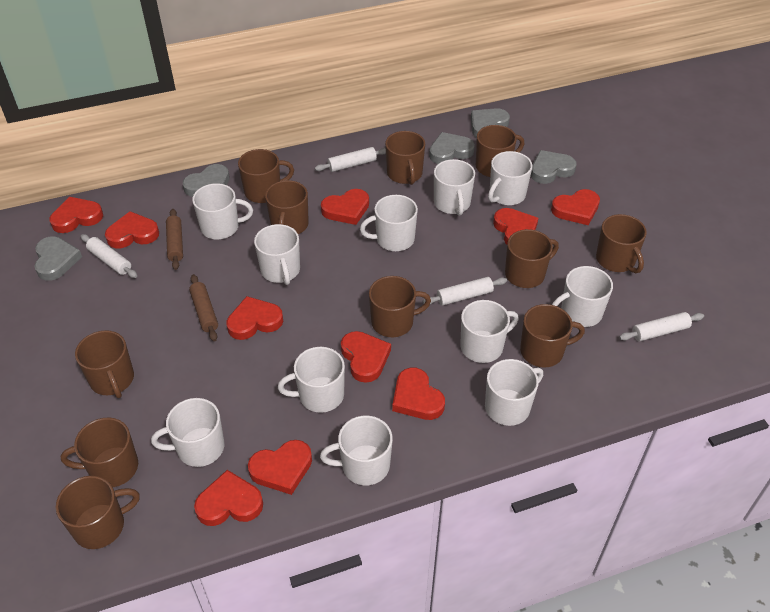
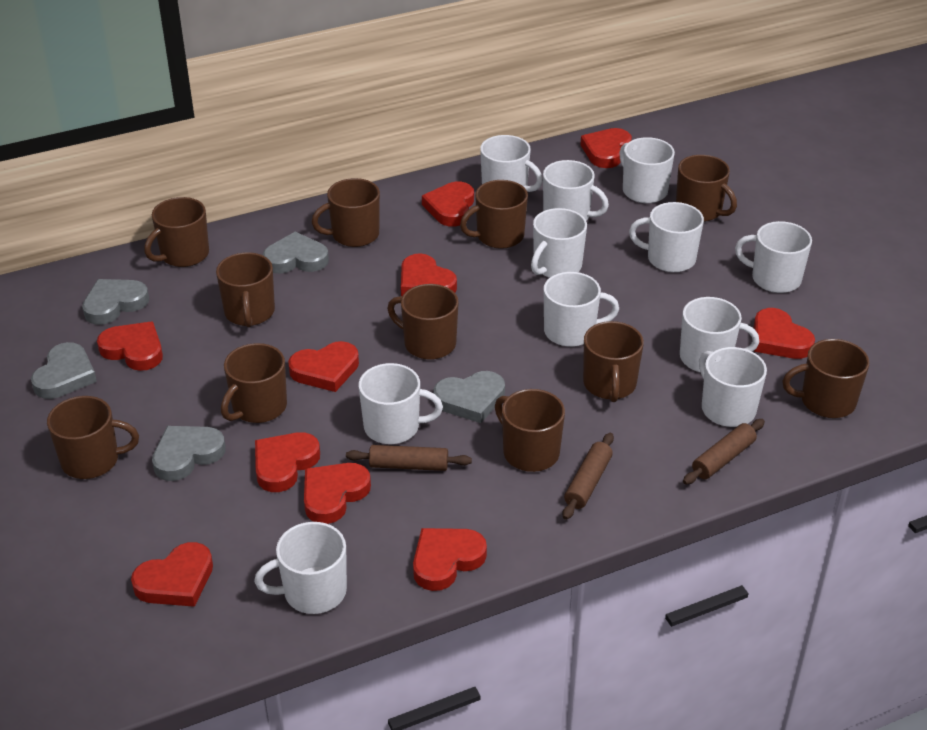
brown rolling pin: 2 -> 3
white rolling pin: 4 -> 0

